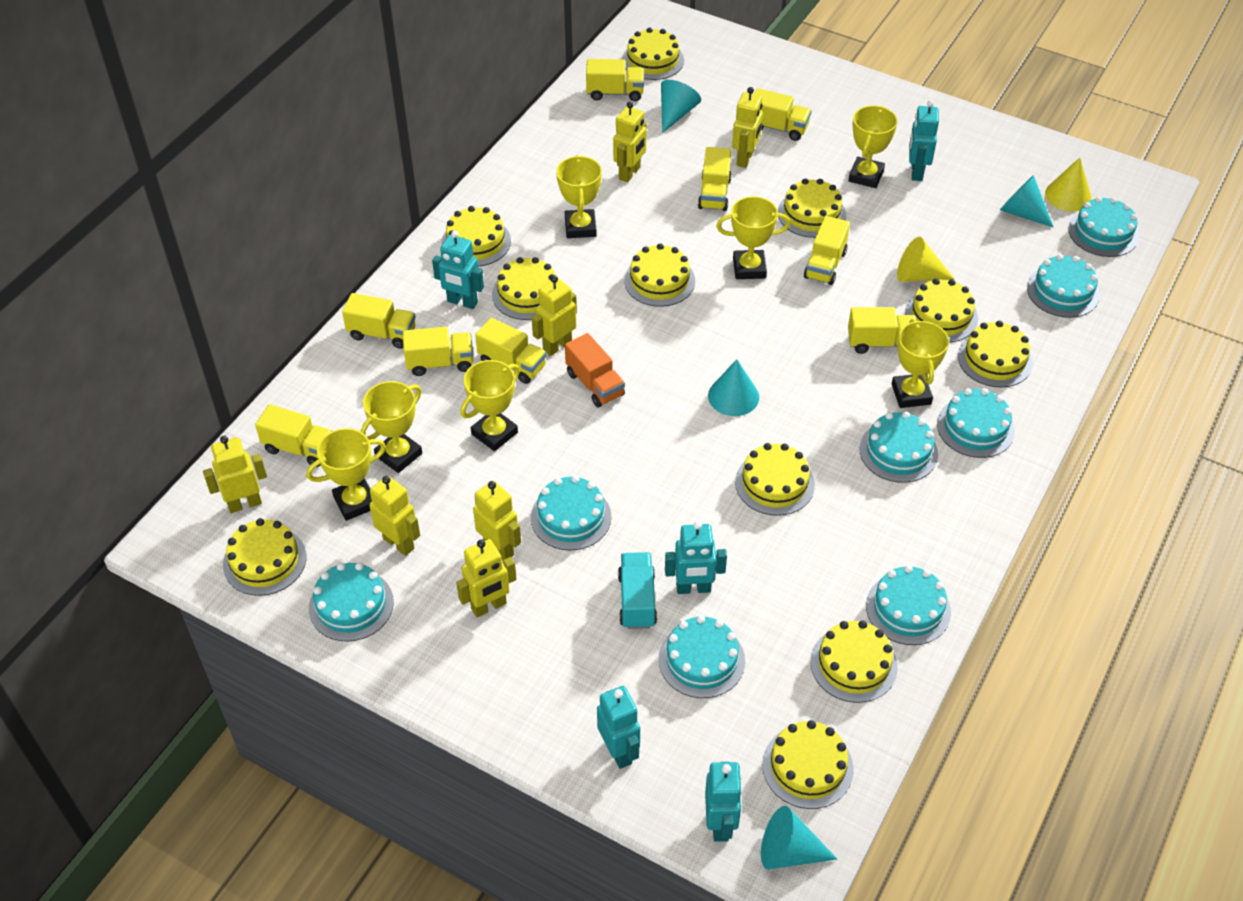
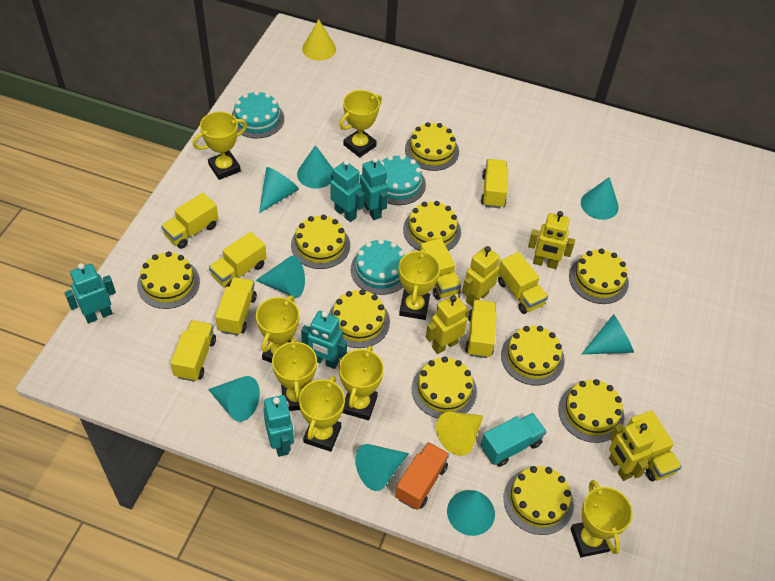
turquoise cake: 8 -> 3
turquoise cone: 4 -> 8
yellow cake: 11 -> 10
yellow robot: 7 -> 4
yellow trophy: 7 -> 8

